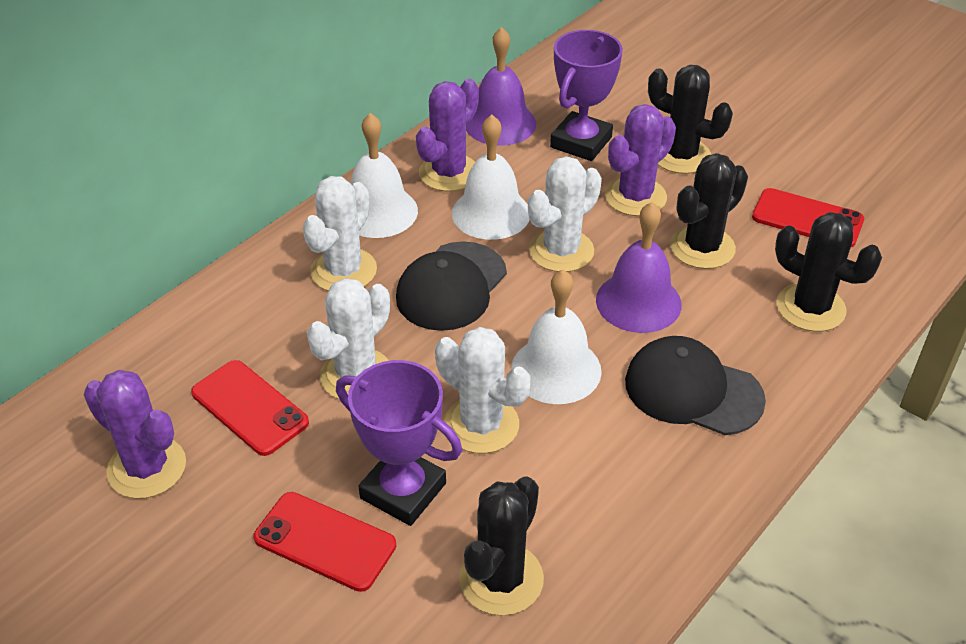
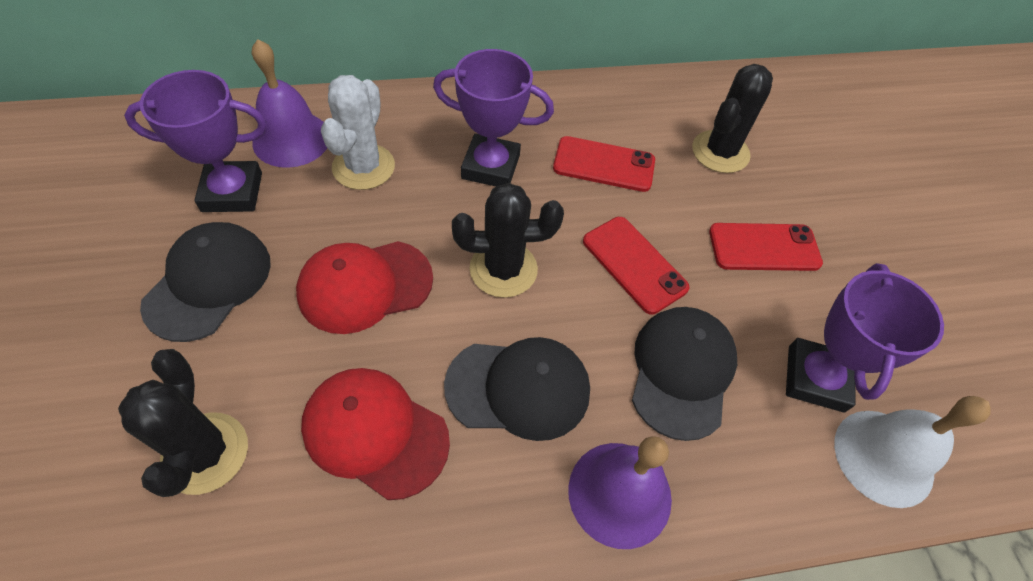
black cactus: 4 -> 3
black cap: 2 -> 3
purple cactus: 3 -> 0
purple trophy: 2 -> 3
red cap: 0 -> 2
white bell: 3 -> 1
white cactus: 4 -> 1

